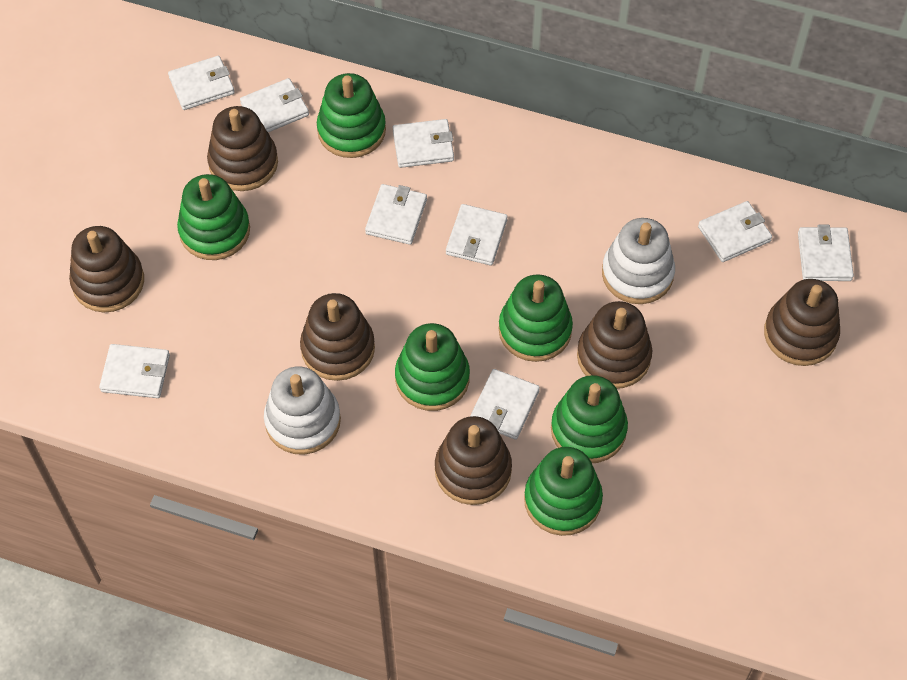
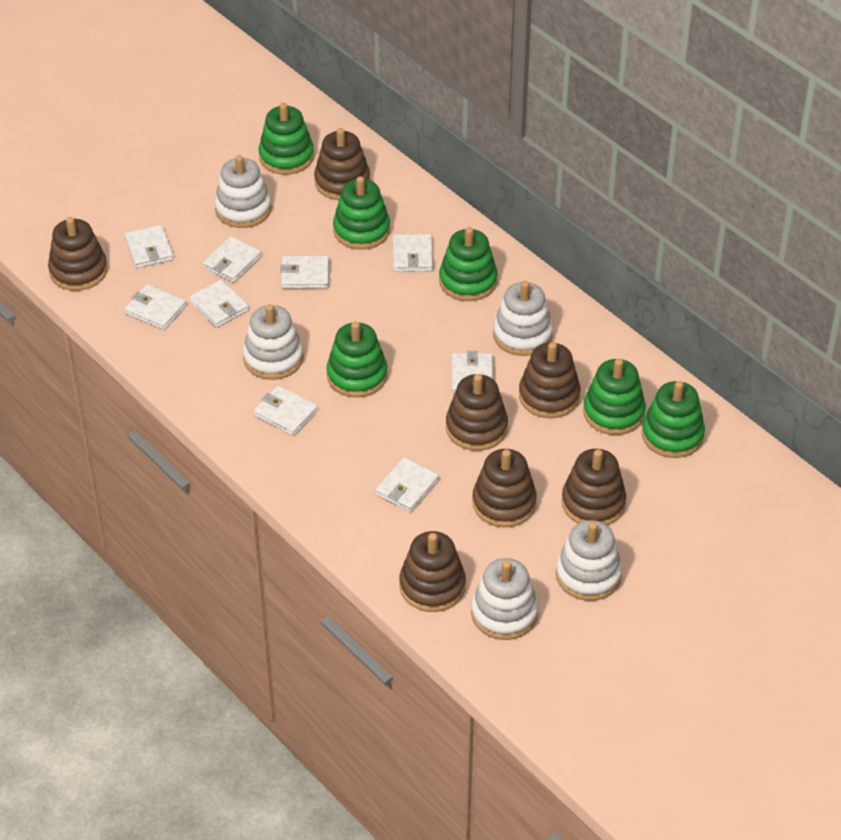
brown stacking toy: 6 -> 7
white stacking toy: 2 -> 5

